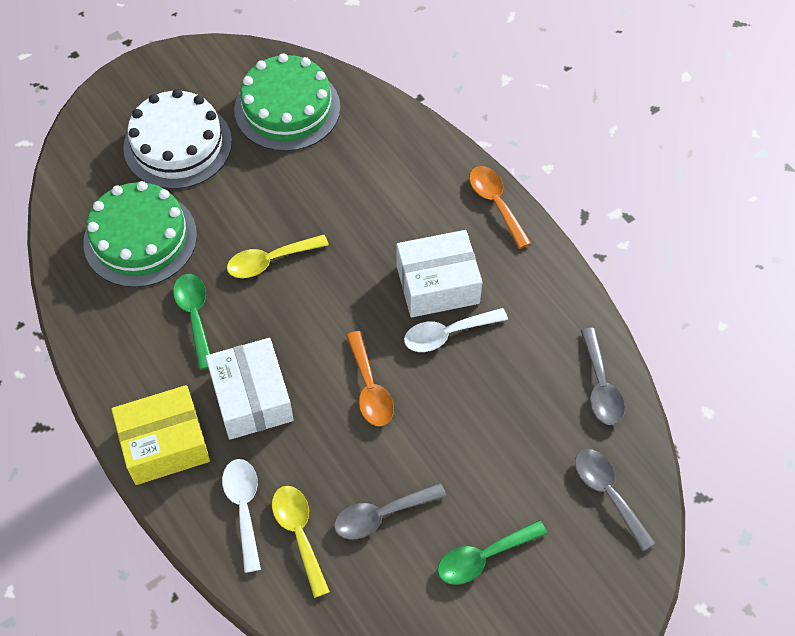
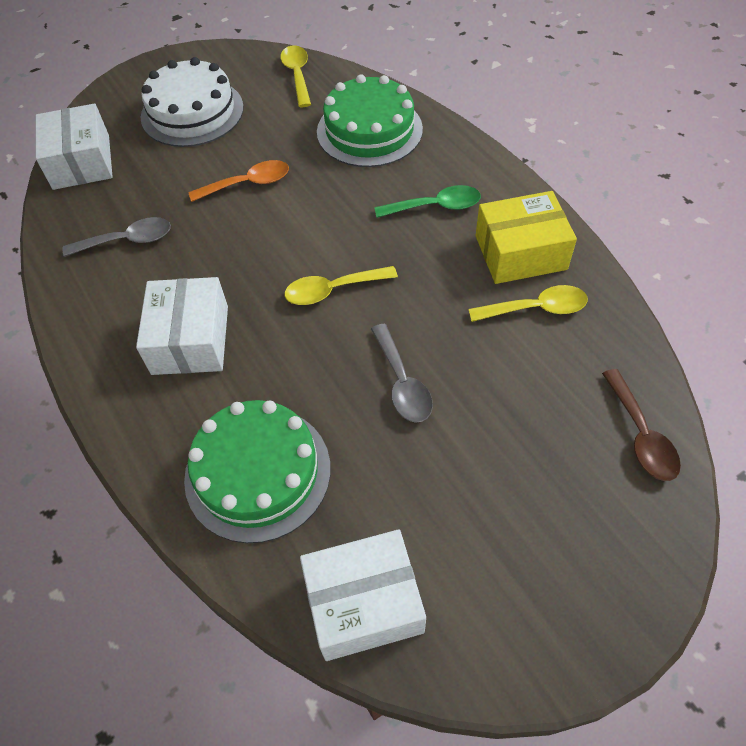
brown spoon: 0 -> 1
green spoon: 2 -> 1
grey spoon: 3 -> 2
orange spoon: 2 -> 1
white box: 2 -> 3
white spoon: 2 -> 0
yellow spoon: 2 -> 3

